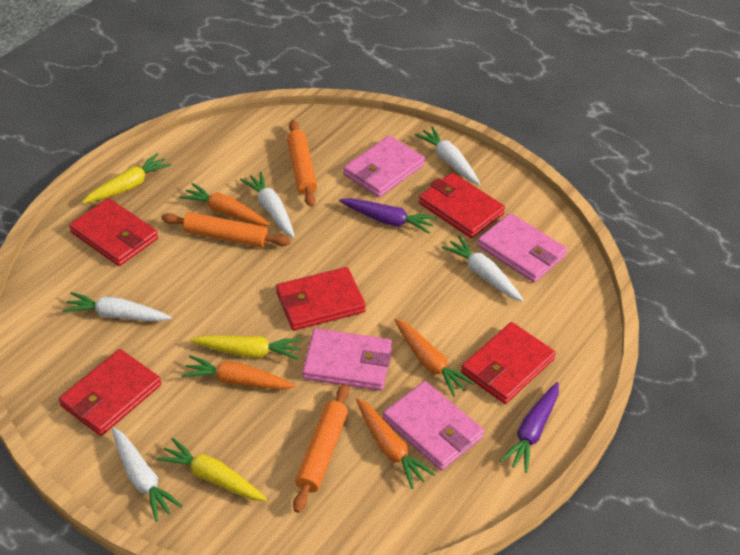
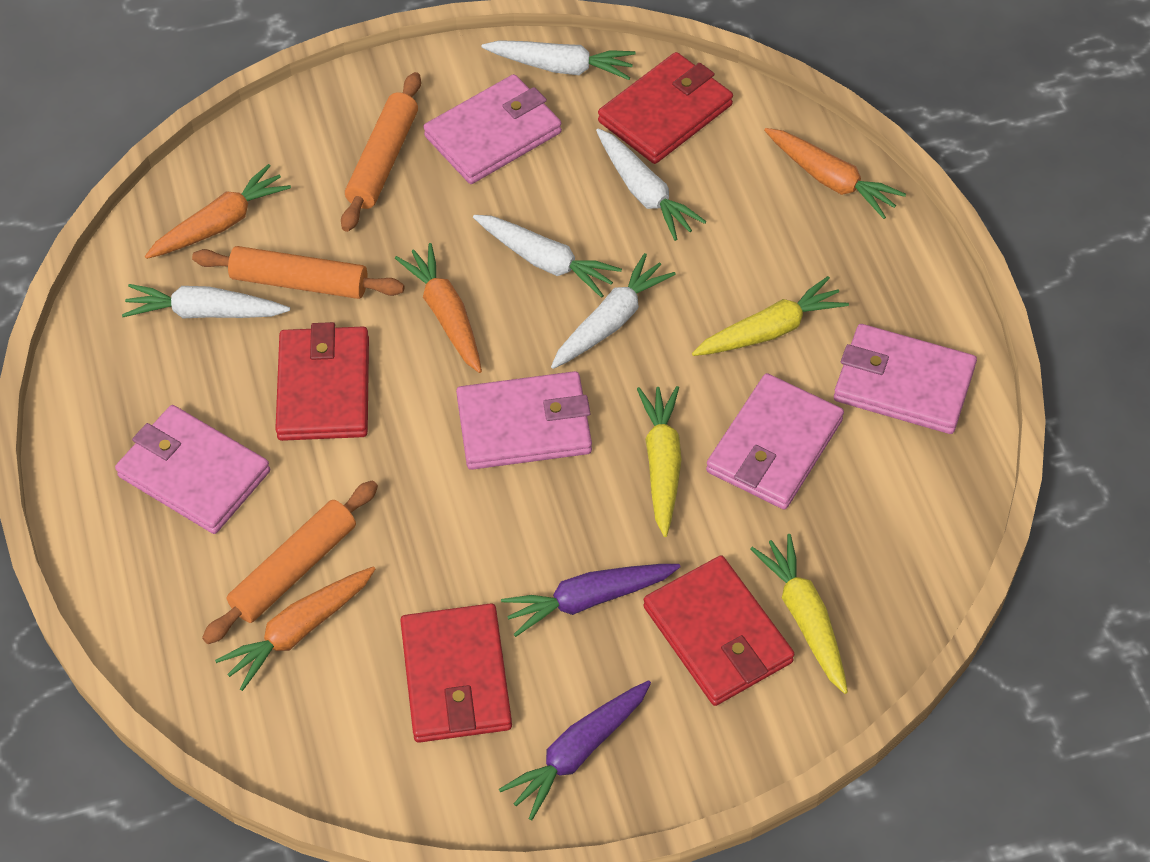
pink wallet: 4 -> 5
red wallet: 5 -> 4

